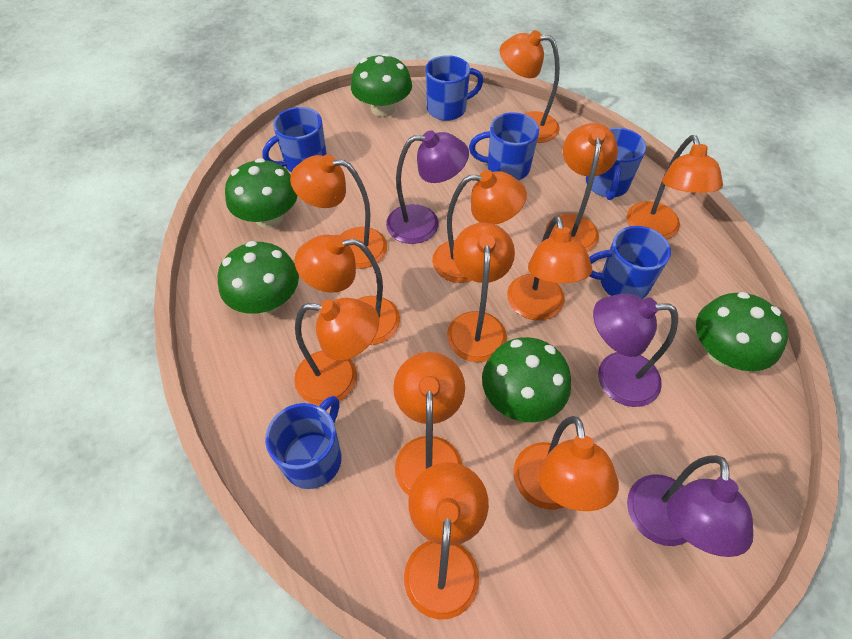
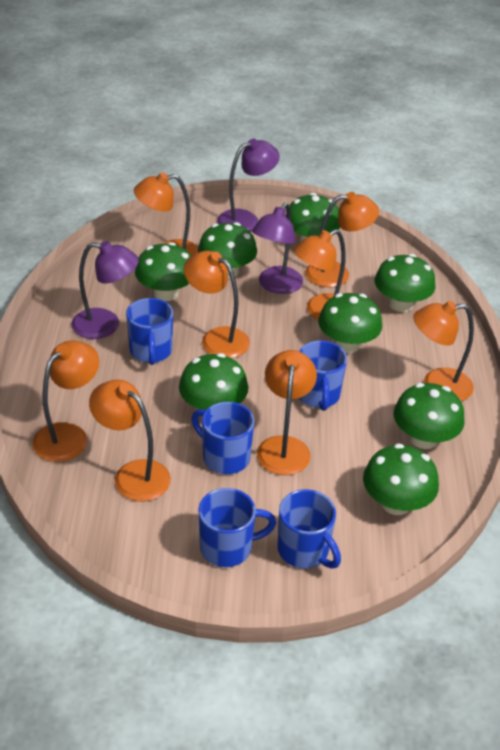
blue mug: 6 -> 5
green mushroom: 5 -> 8
orange lamp: 12 -> 8

